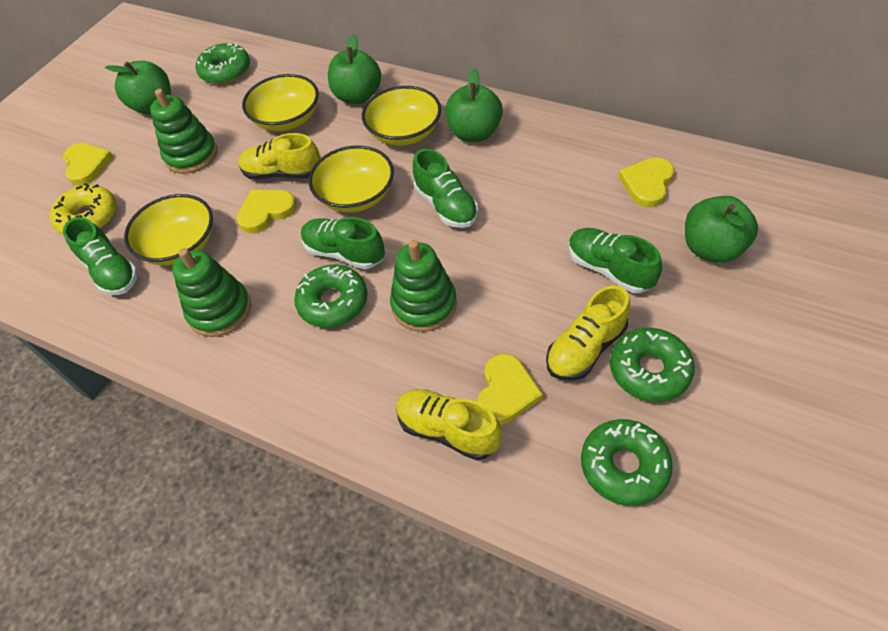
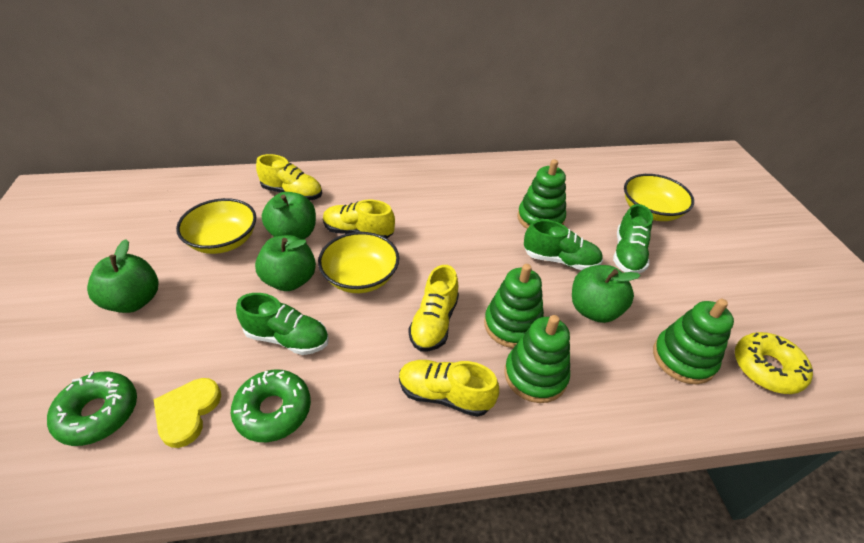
green donut: 4 -> 2
green shoe: 4 -> 3
green stacking toy: 3 -> 4
yellow bowl: 4 -> 3
yellow heart: 4 -> 1
yellow shoe: 3 -> 4

